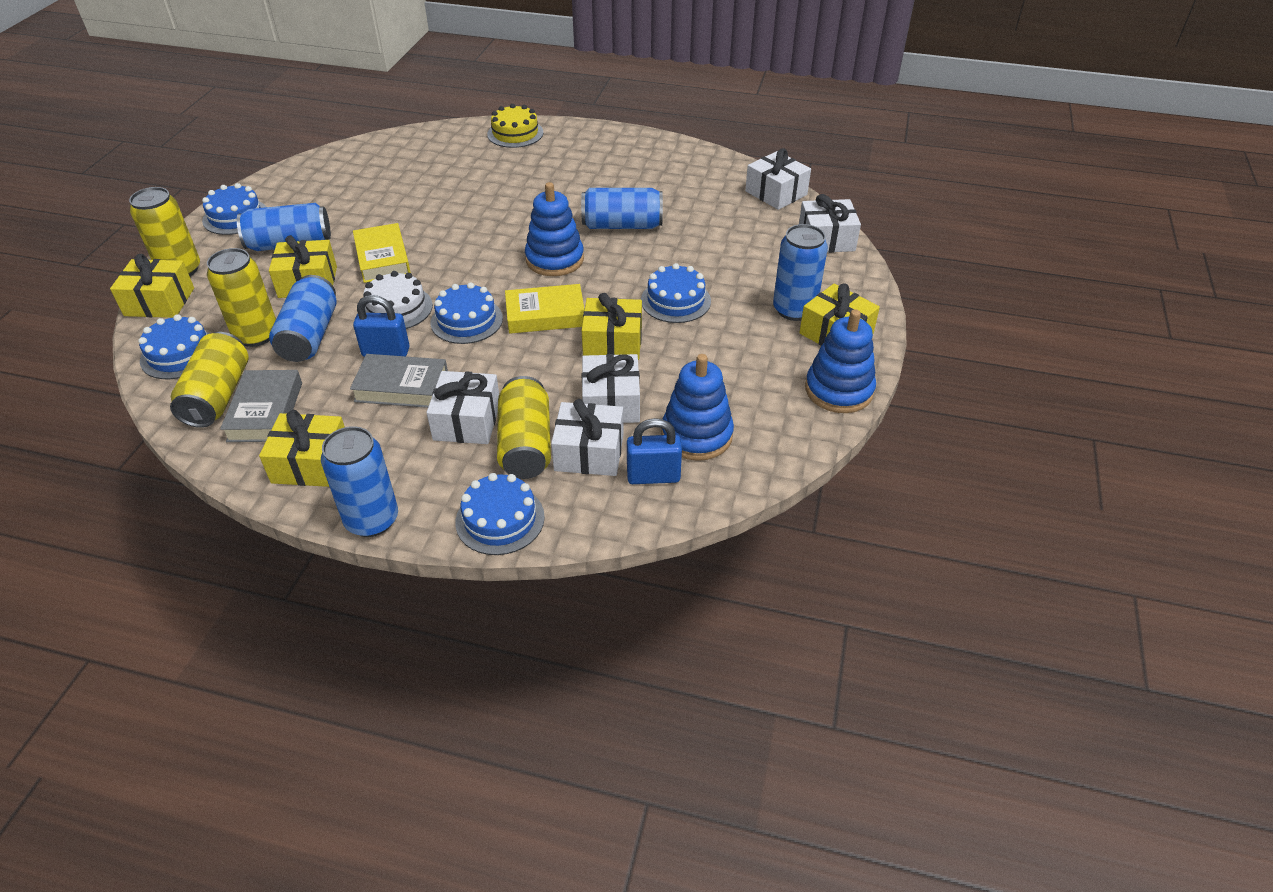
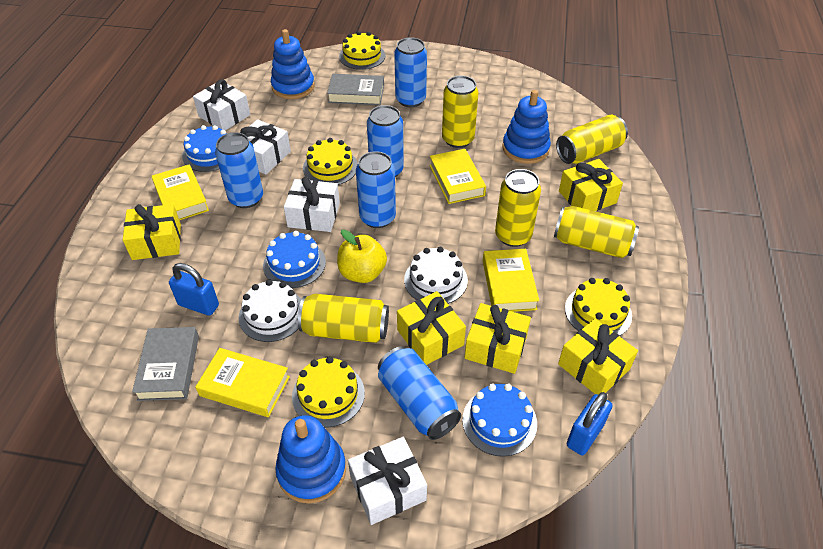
blue cake: 5 -> 3
white cake: 1 -> 2
white gift: 5 -> 4
yellow apple: 0 -> 1
yellow book: 2 -> 4
yellow cake: 1 -> 4
yellow can: 4 -> 5

